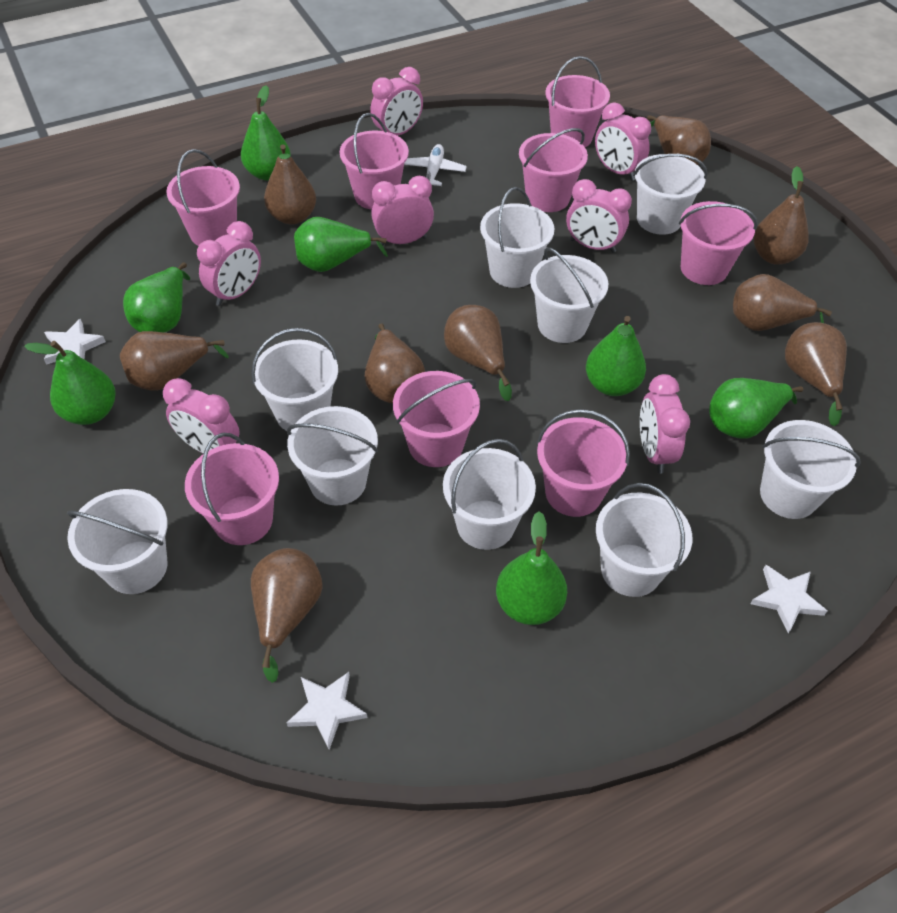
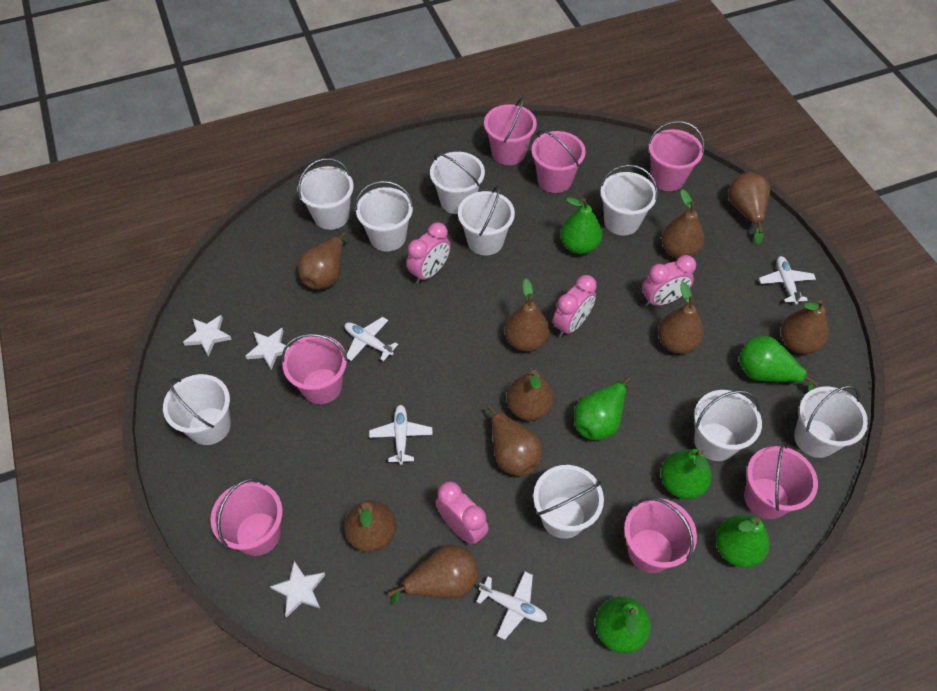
brown pear: 9 -> 10
green pear: 7 -> 6
pink bucket: 8 -> 7
pink clock: 7 -> 4
white plane: 1 -> 4

